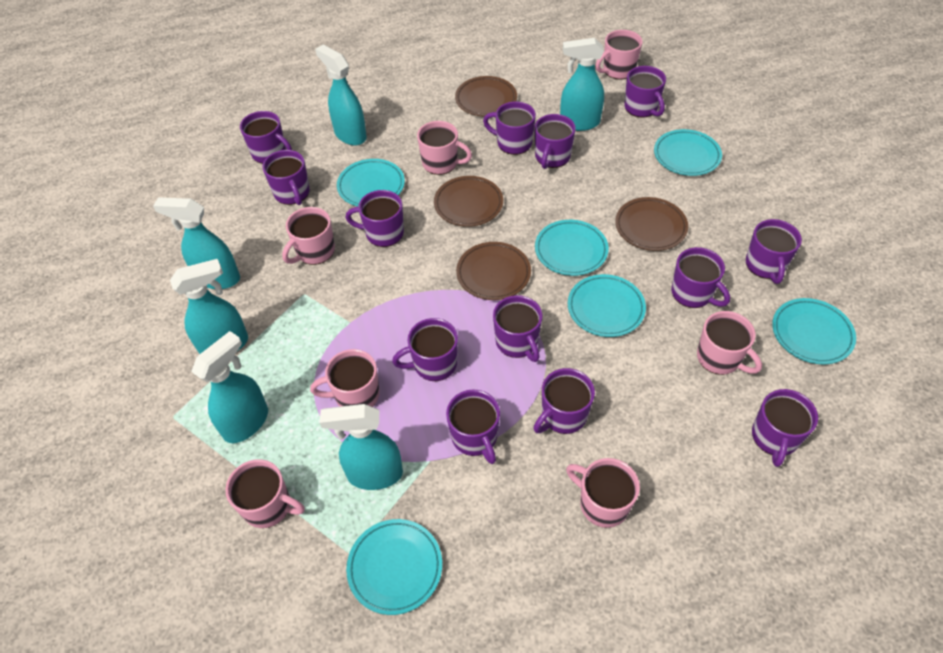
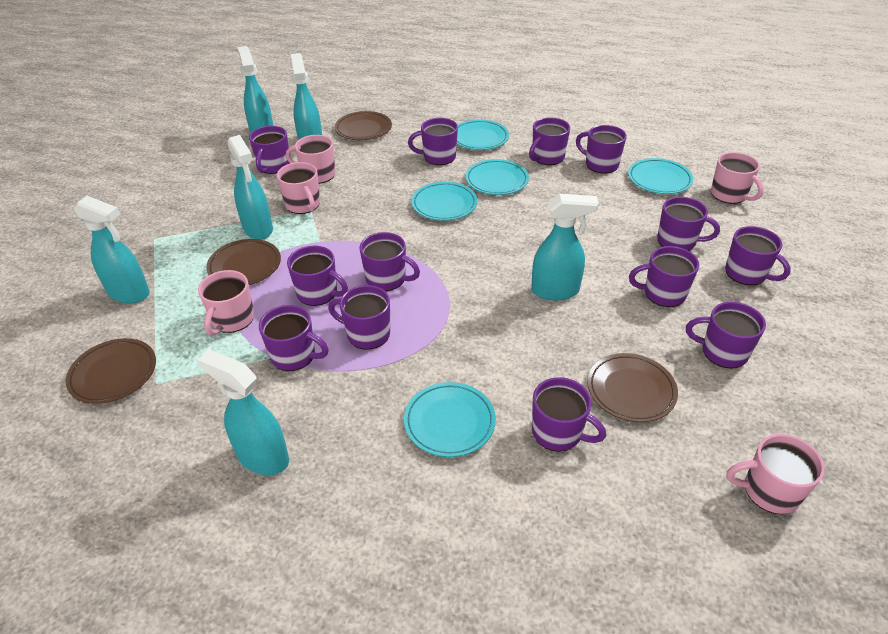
pink mug: 7 -> 5
turquoise plate: 6 -> 5

